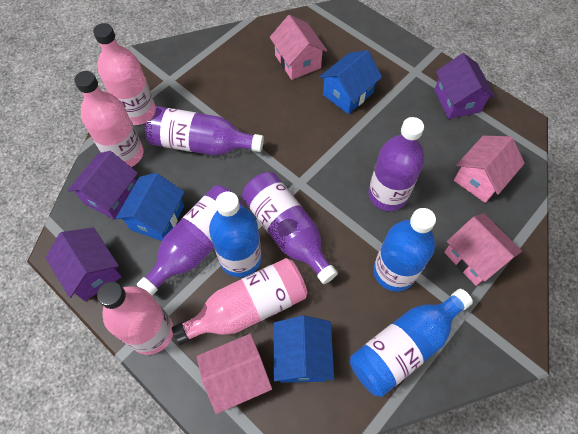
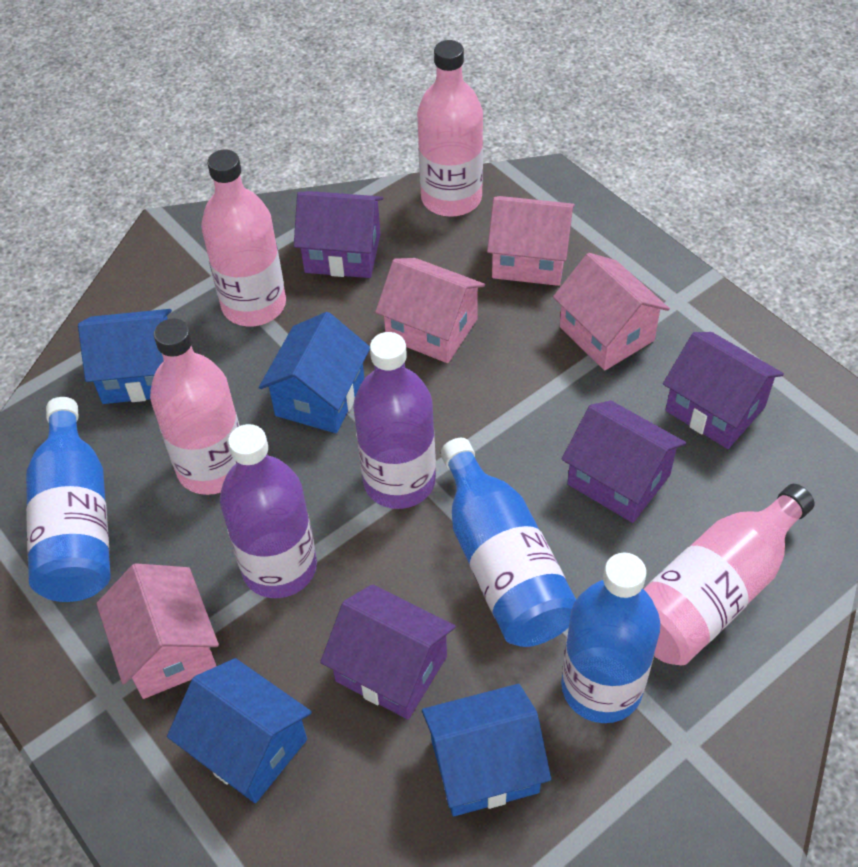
blue house: 3 -> 4
purple bottle: 4 -> 2
purple house: 3 -> 4

